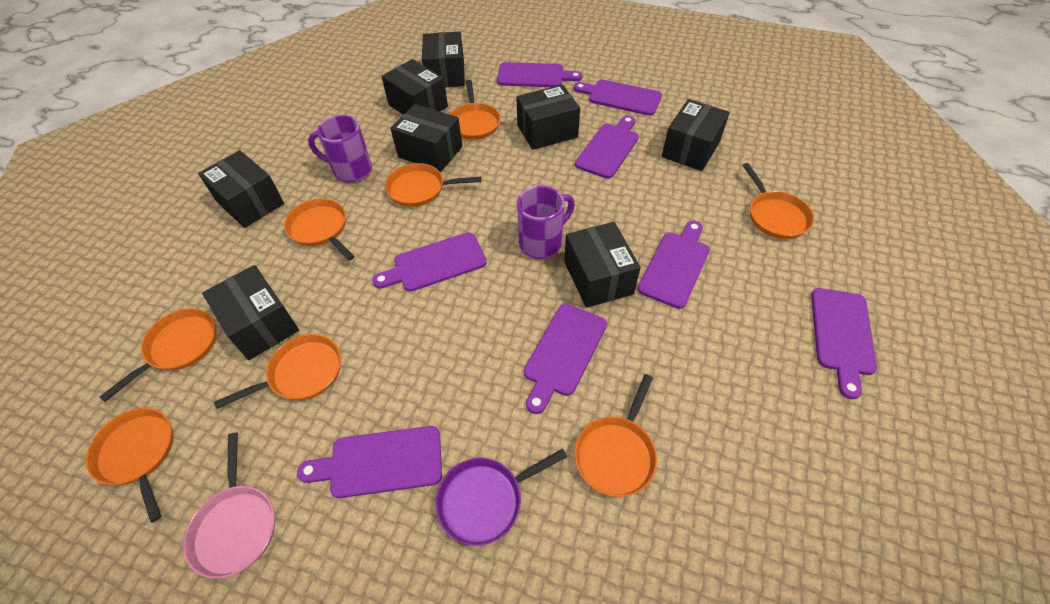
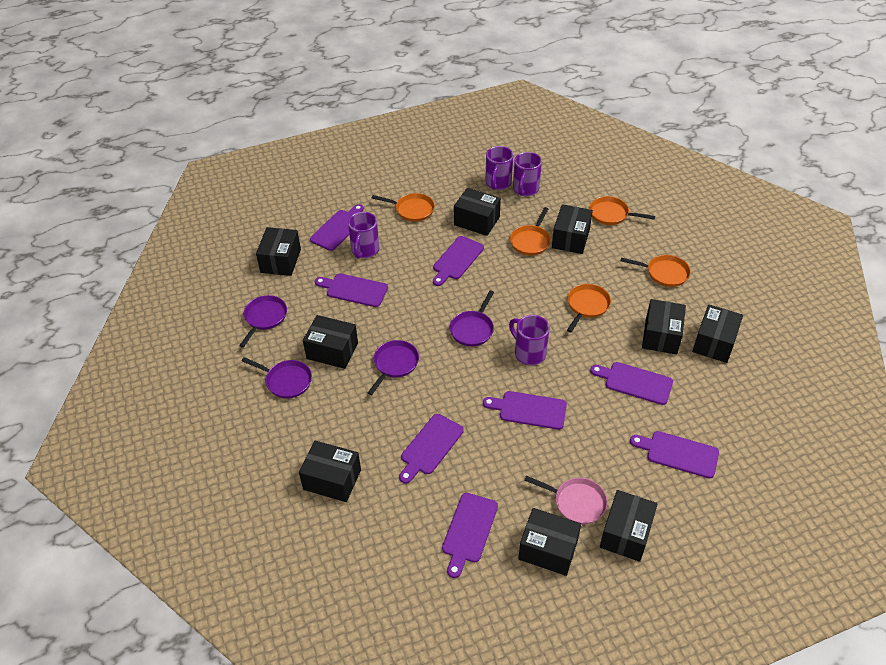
black box: 8 -> 9
orange pan: 8 -> 5
purple mug: 2 -> 4
purple pan: 1 -> 4

